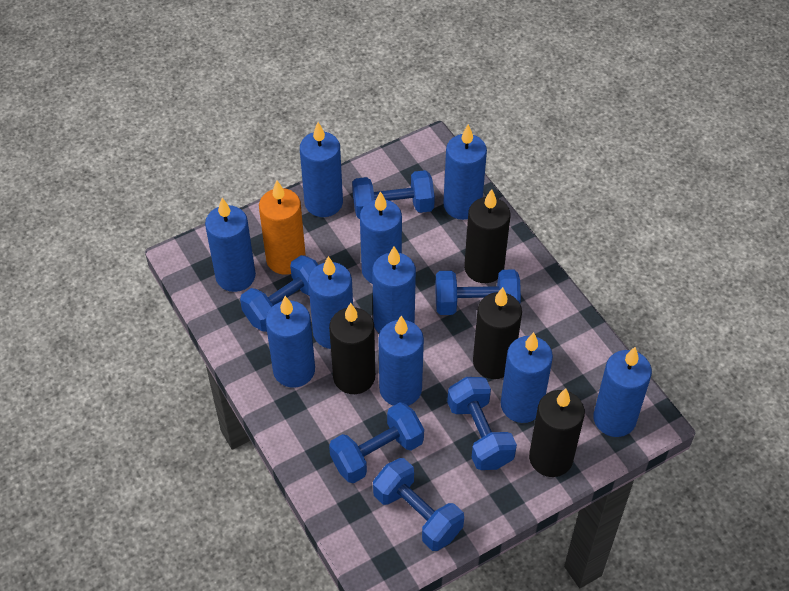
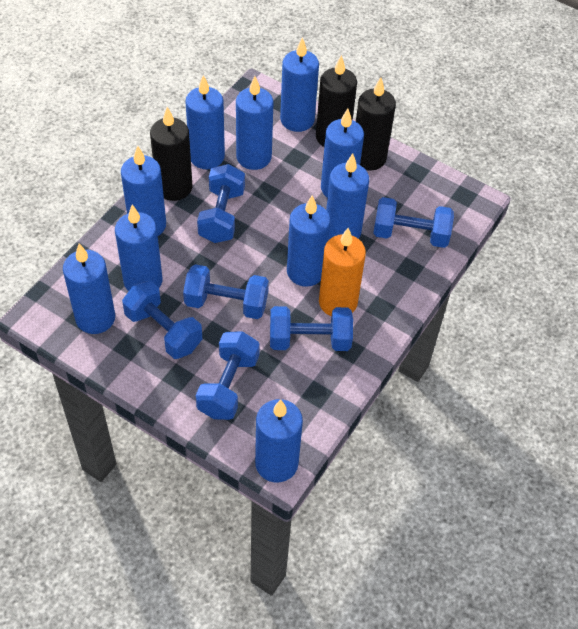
black candle: 4 -> 3

